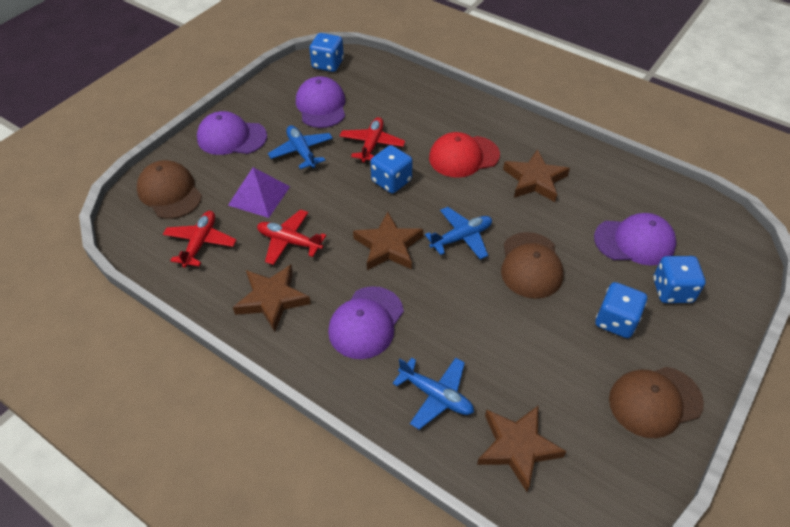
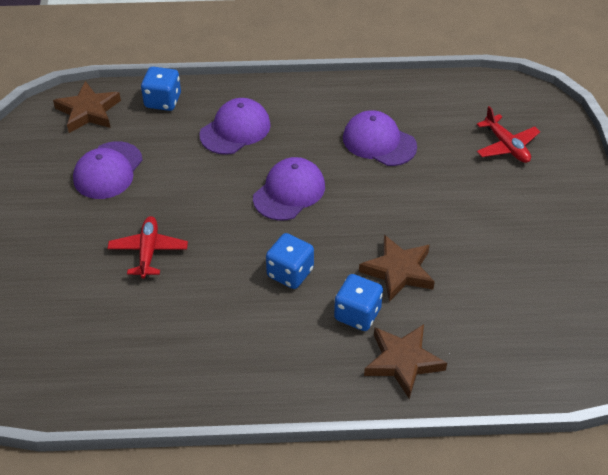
blue dice: 4 -> 3
blue plane: 3 -> 0
brown cap: 3 -> 0
brown star: 4 -> 3
purple pyramid: 1 -> 0
red cap: 1 -> 0
red plane: 3 -> 2

